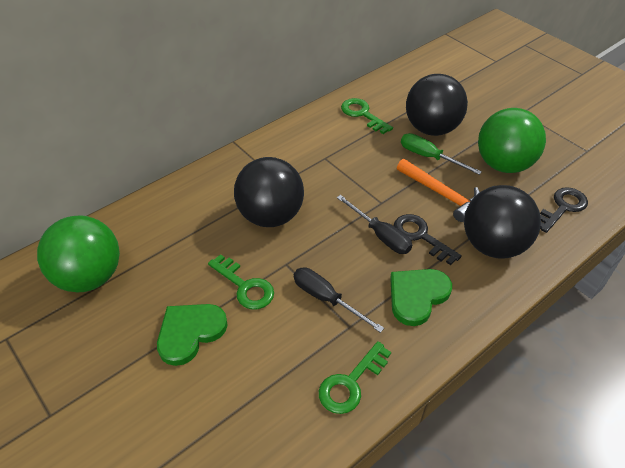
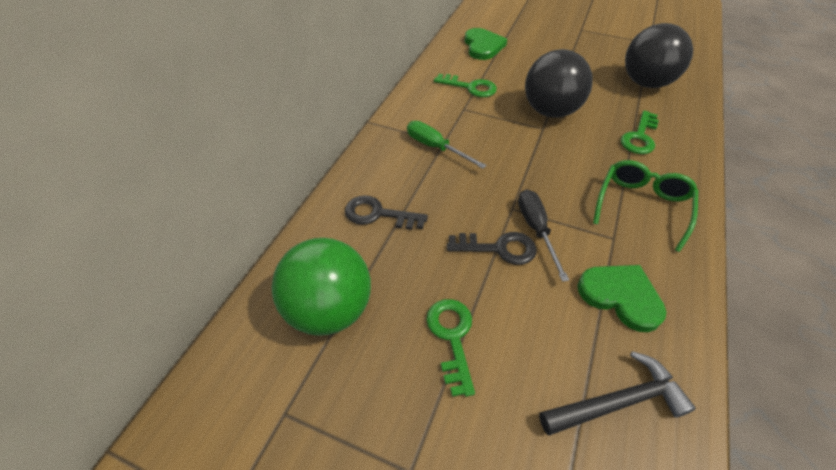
black ball: 3 -> 2
black hammer: 0 -> 1
black screwdriver: 2 -> 1
green ball: 2 -> 1
green glasses: 0 -> 1
orange hammer: 1 -> 0

